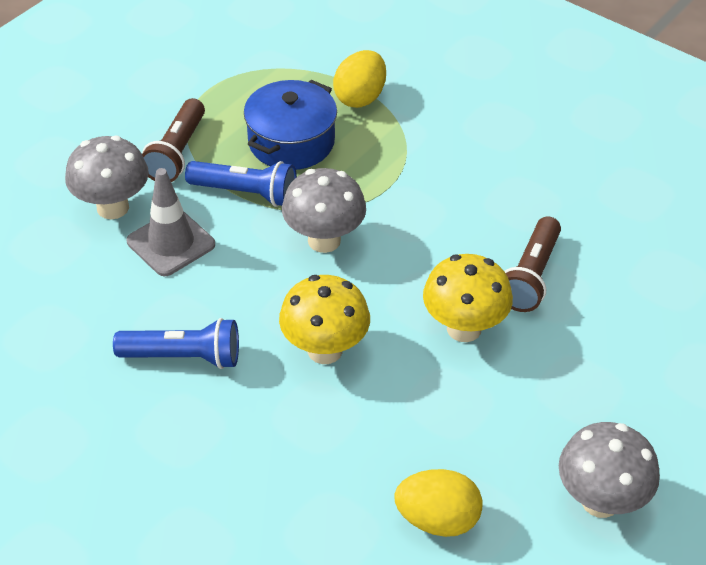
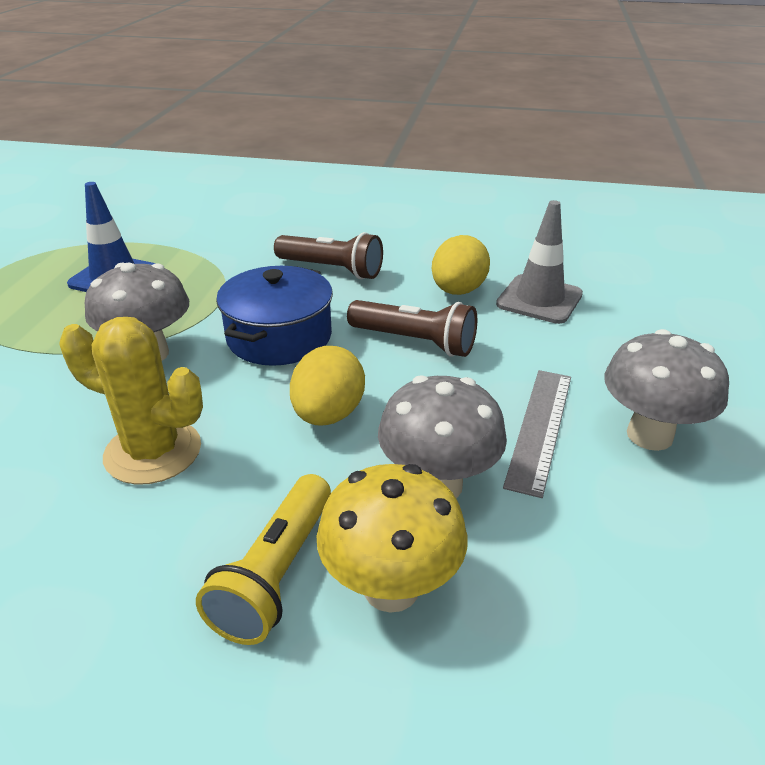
blue flashlight: 2 -> 0
blue traffic cone: 0 -> 1
grey ruler: 0 -> 1
yellow cactus: 0 -> 1
yellow flashlight: 0 -> 1
yellow mushroom: 2 -> 1

